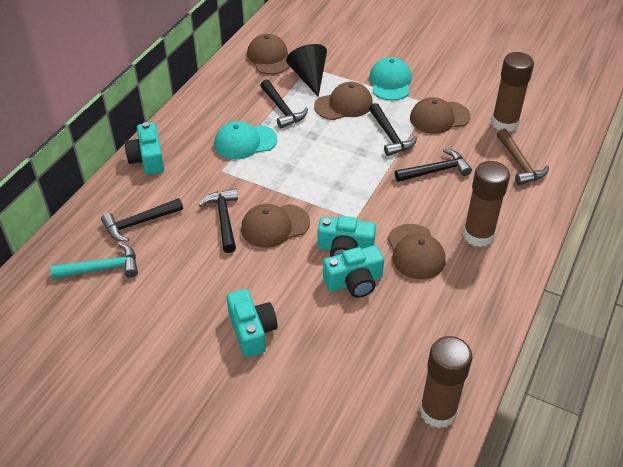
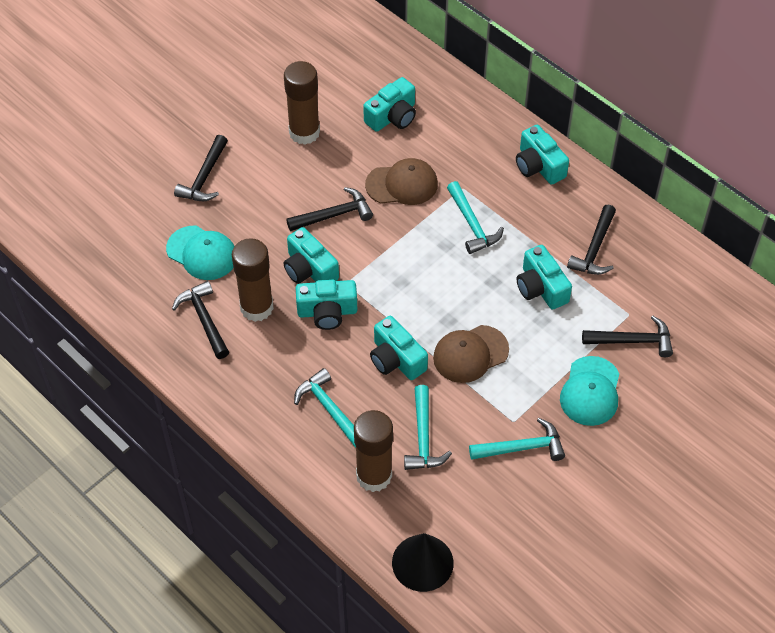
brown cap: 5 -> 2
brown hammer: 1 -> 0
turquoise camera: 4 -> 6
turquoise hammer: 1 -> 4

